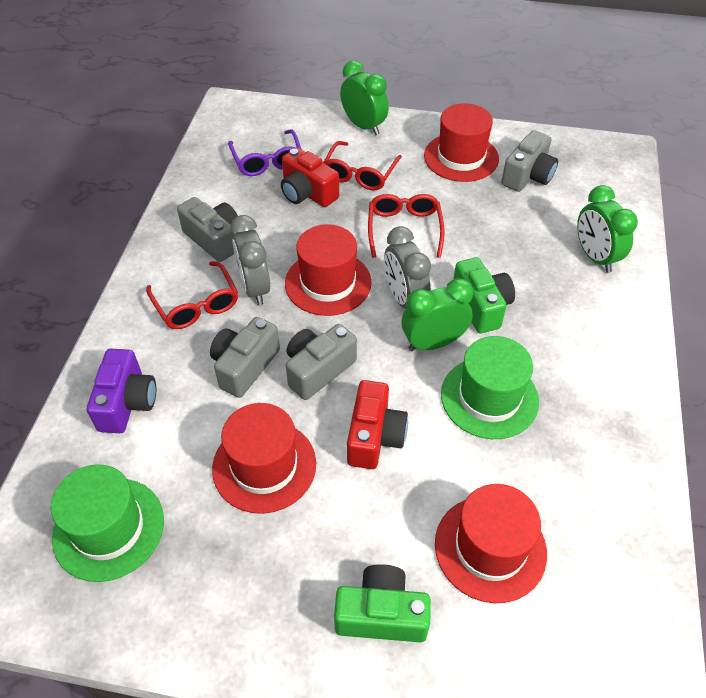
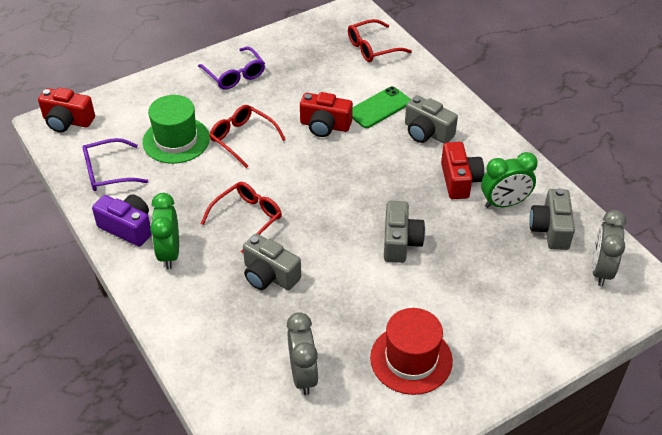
green camera: 2 -> 0
green clock: 3 -> 2
green hat: 2 -> 1
green phone: 0 -> 1
purple glasses: 1 -> 2
red camera: 2 -> 3
red hat: 4 -> 1

